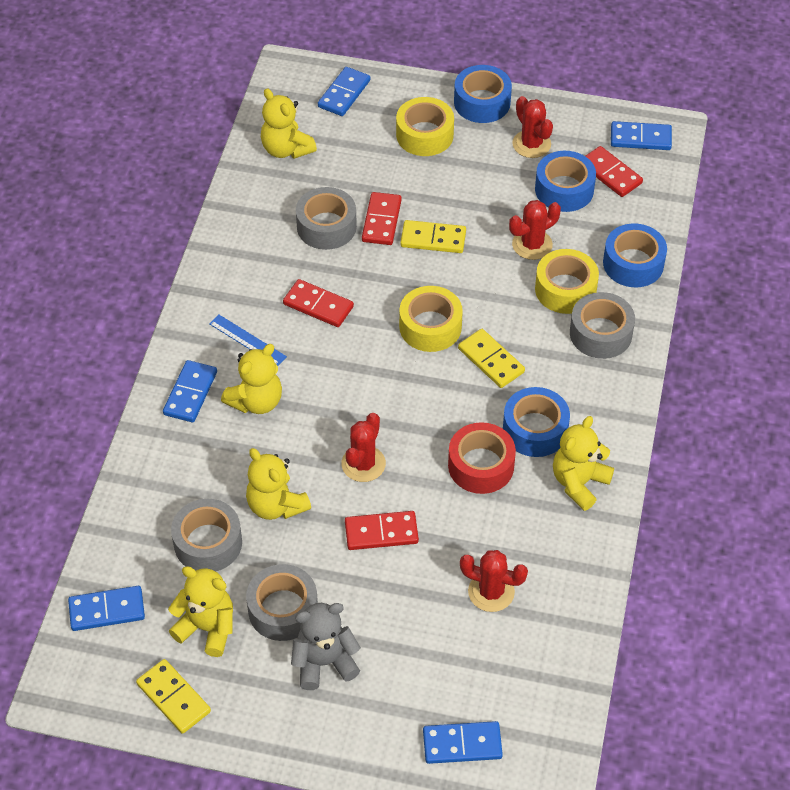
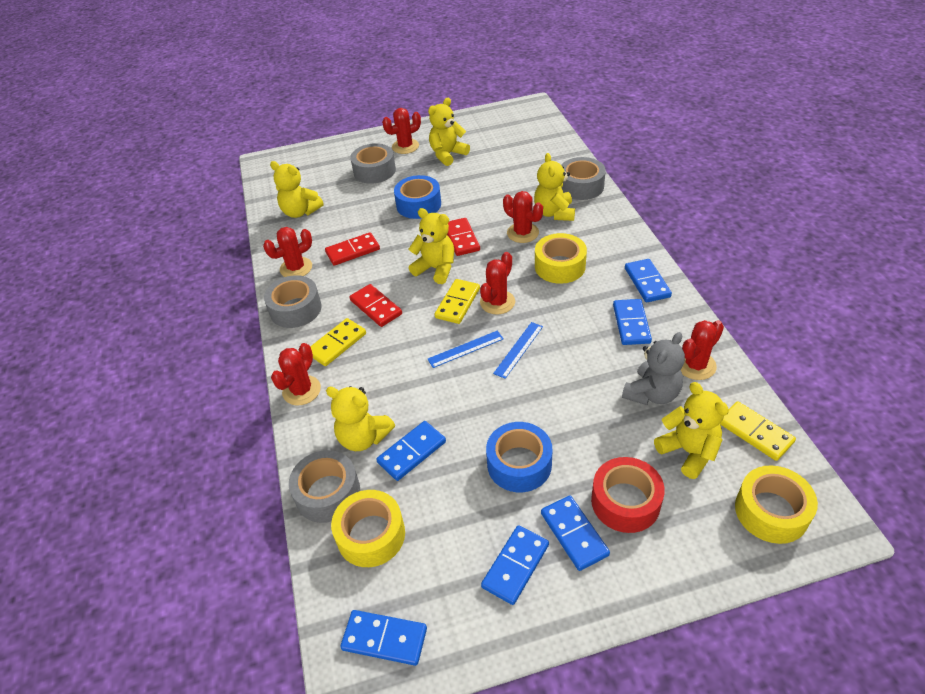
blue domino: 5 -> 6
blue ruler: 1 -> 2
blue tape: 4 -> 2
red cactus: 4 -> 6
red domino: 4 -> 3
yellow teddy bear: 5 -> 6

